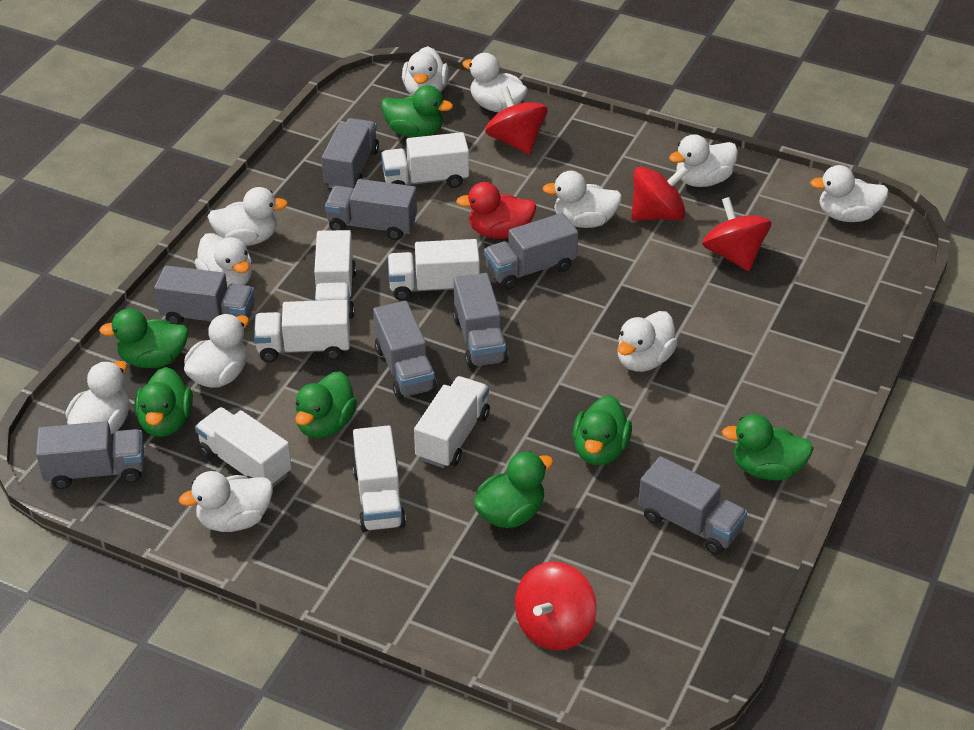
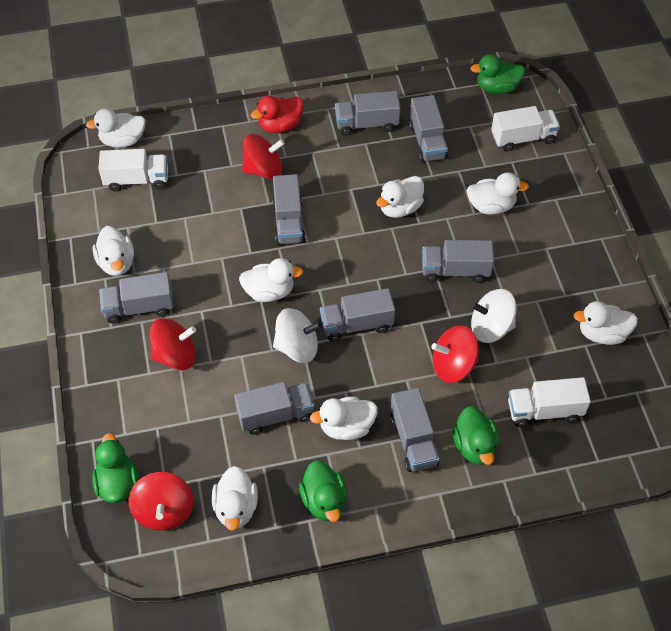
green duck: 7 -> 4
white duck: 11 -> 8
white spinning top: 0 -> 2
white truck: 7 -> 3

